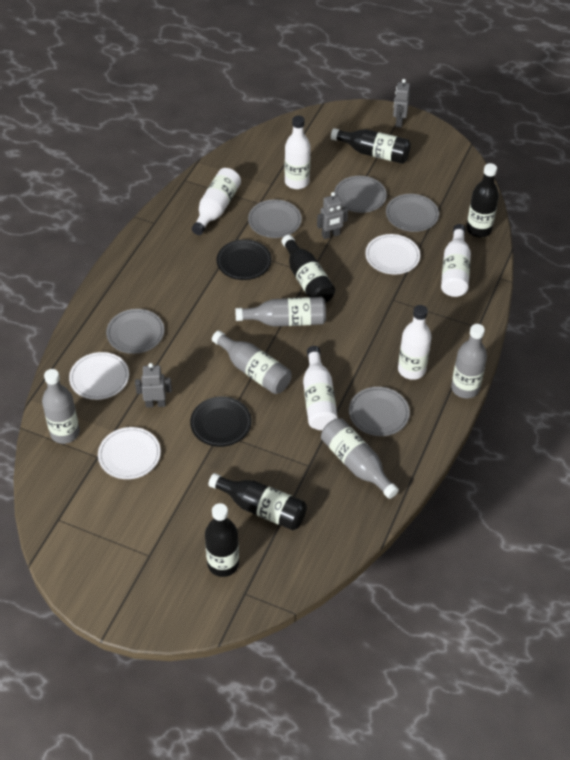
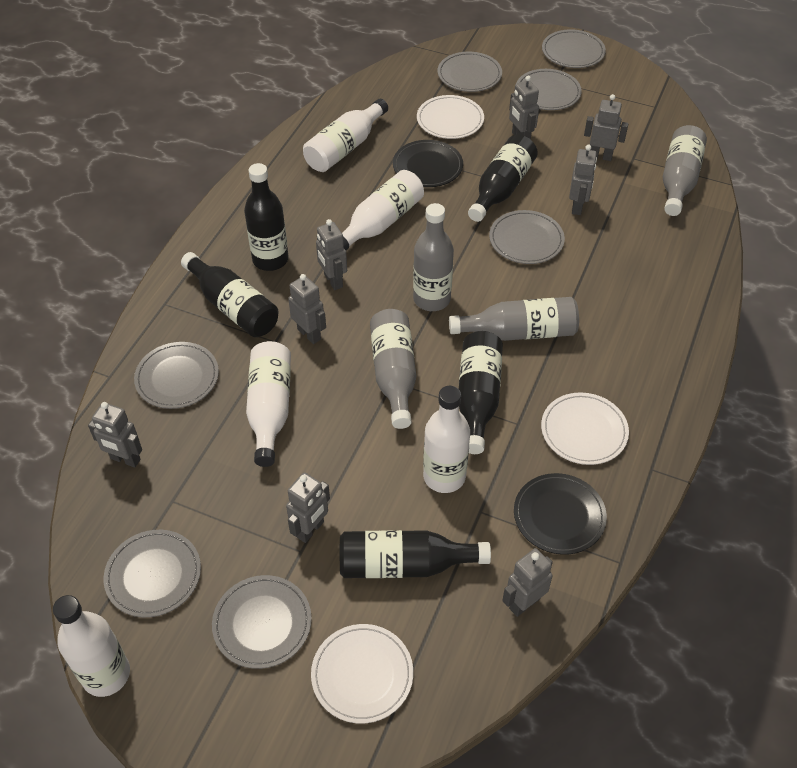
grey bottle: 5 -> 4
grey plate: 5 -> 7
grey robot: 3 -> 8

